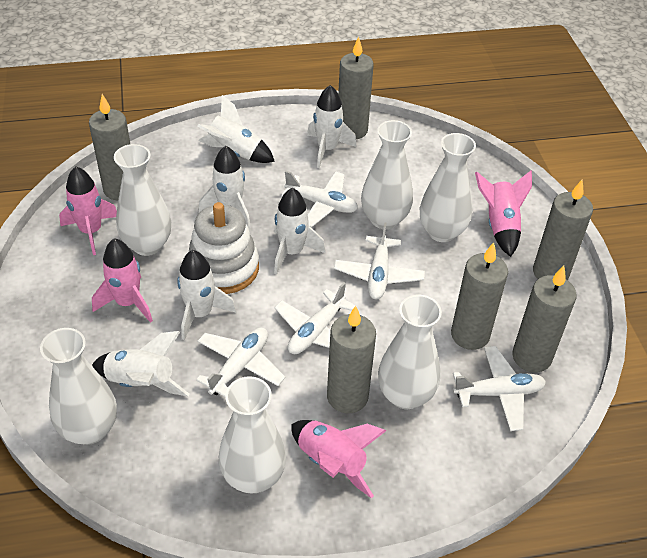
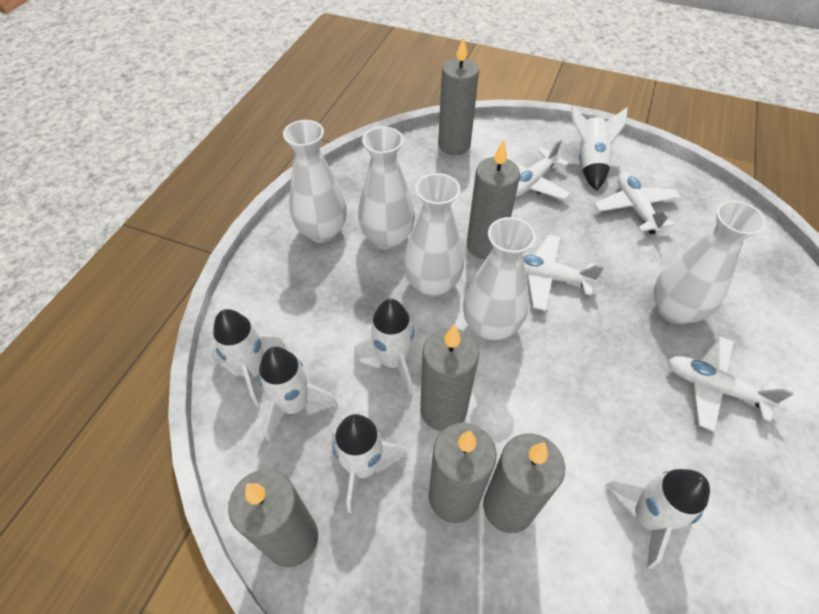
pink rocket: 4 -> 0
white plane: 5 -> 4
white stacking toy: 1 -> 0
white vase: 6 -> 5

